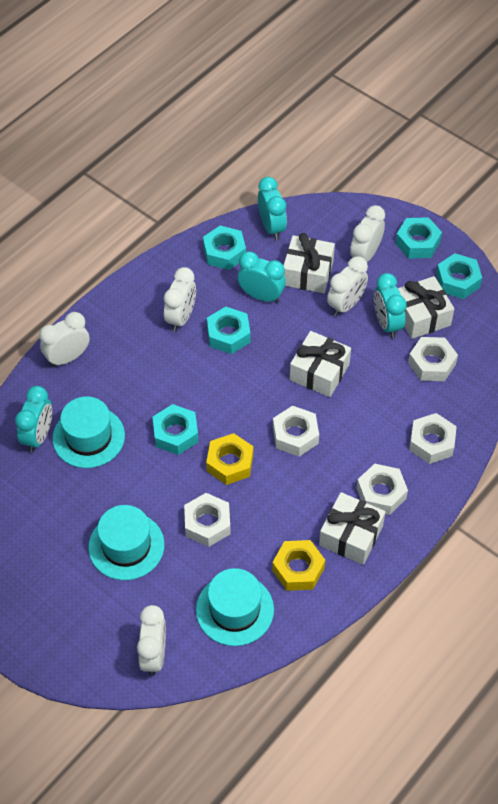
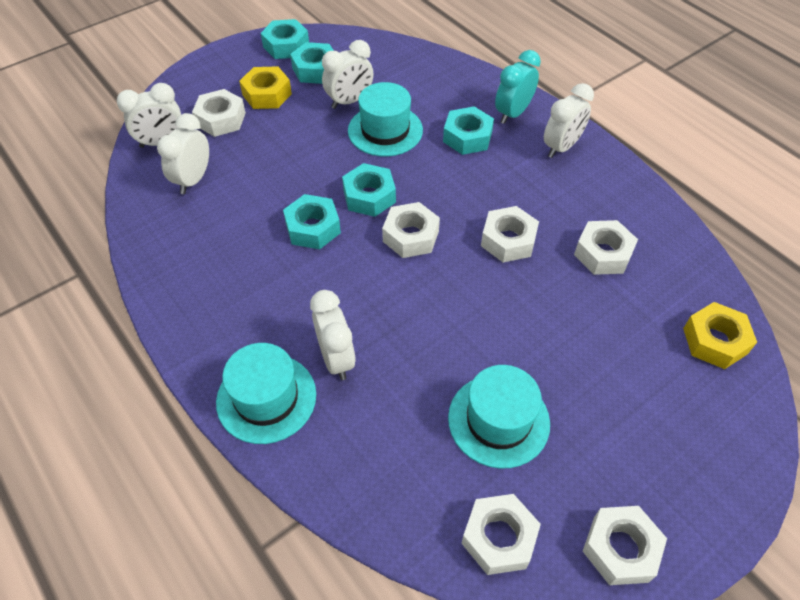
turquoise clock: 4 -> 1
white gift: 4 -> 0
white nut: 5 -> 6

